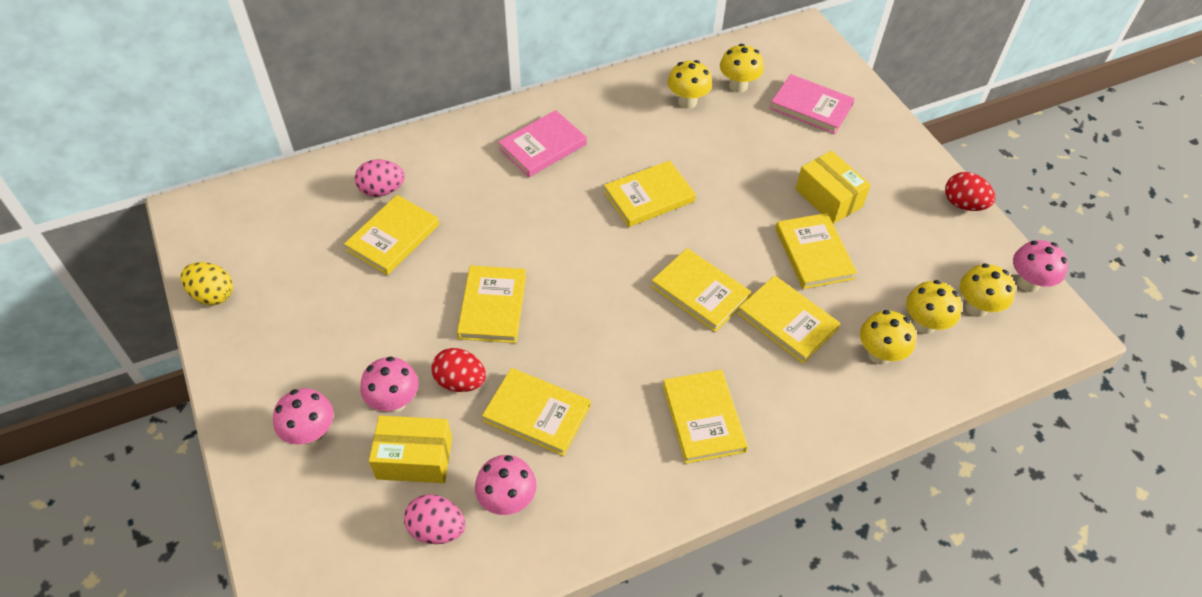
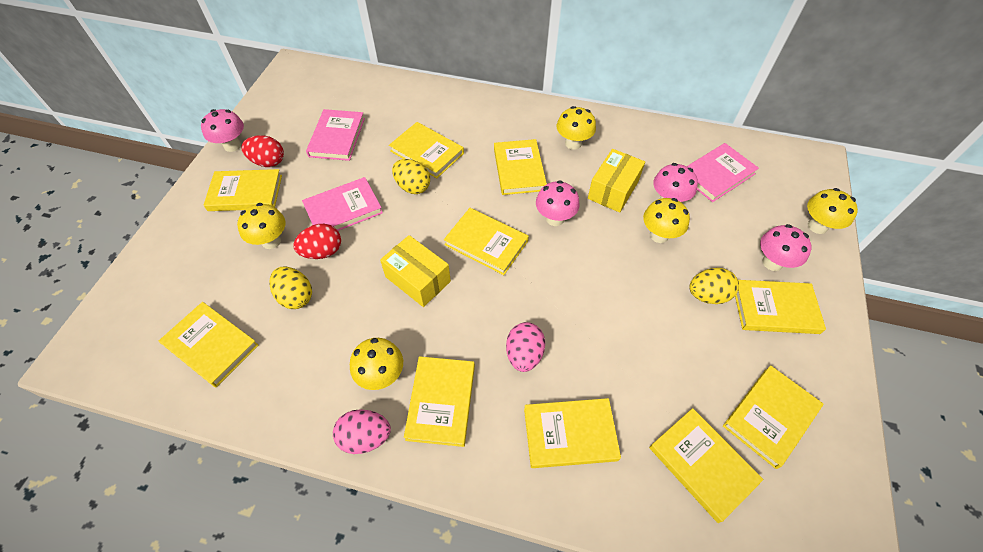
pink book: 2 -> 3
yellow book: 8 -> 10
yellow egg: 1 -> 3

